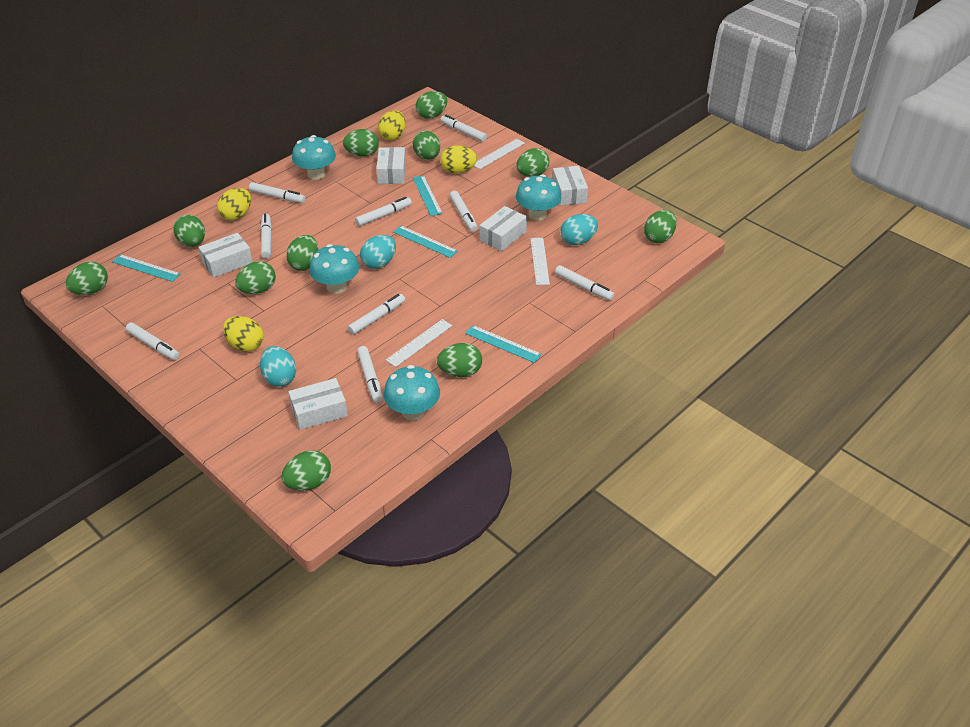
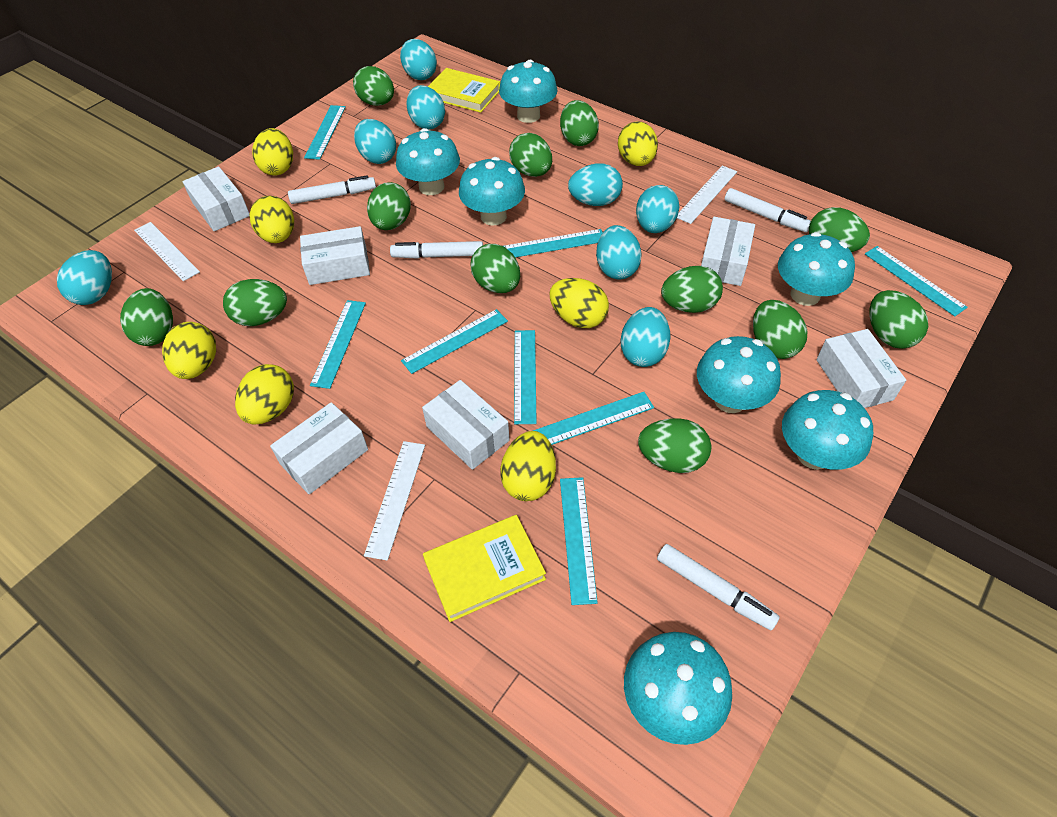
green egg: 11 -> 12
turquoise egg: 3 -> 8
turquoise mushroom: 4 -> 7
turquoise ruler: 4 -> 8
white box: 5 -> 6
white marker: 9 -> 4
yellow book: 0 -> 2
yellow egg: 4 -> 7

